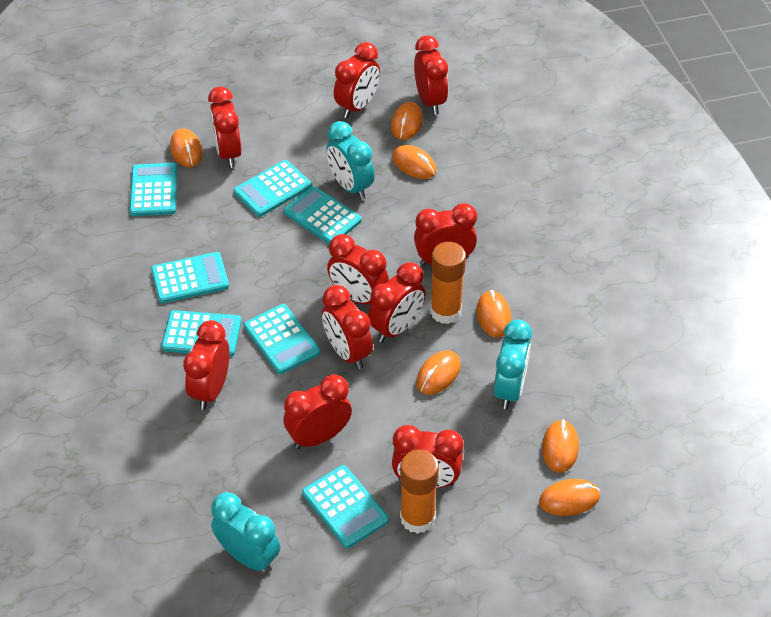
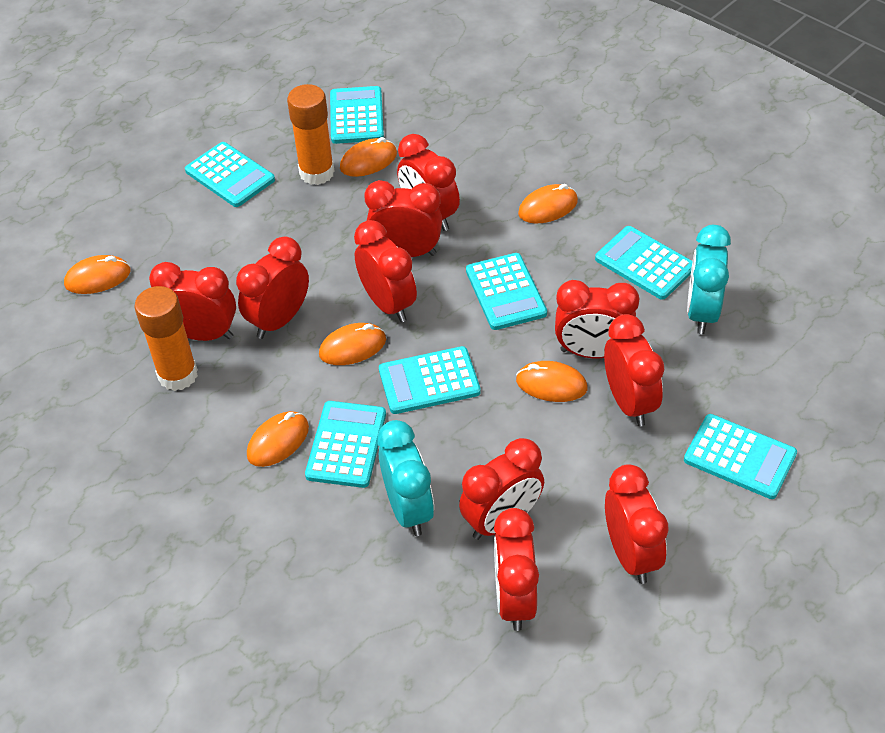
orange mouse: 7 -> 6
turquoise clock: 3 -> 2

